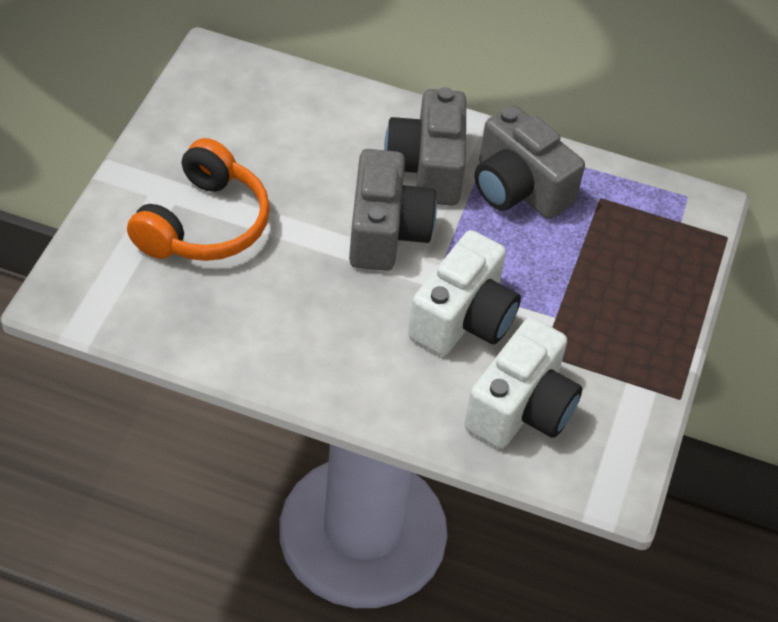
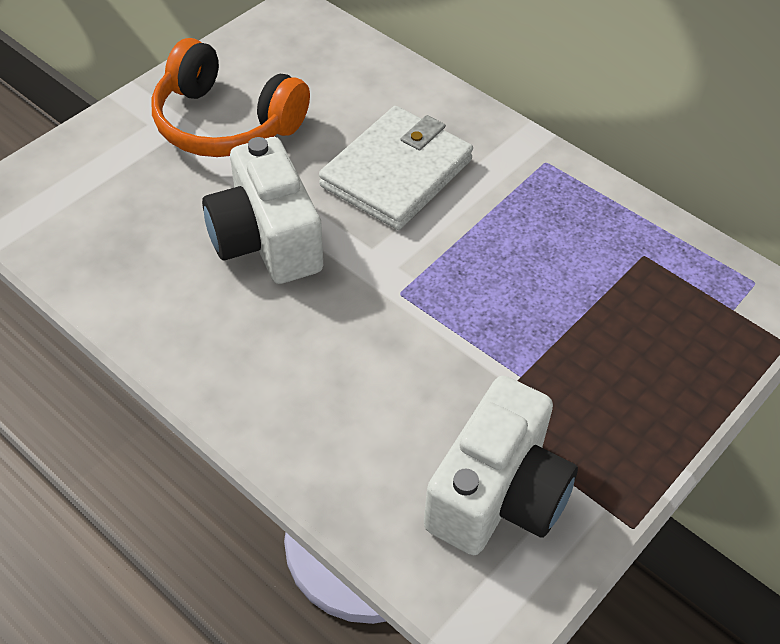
grey camera: 3 -> 0
white wallet: 0 -> 1

